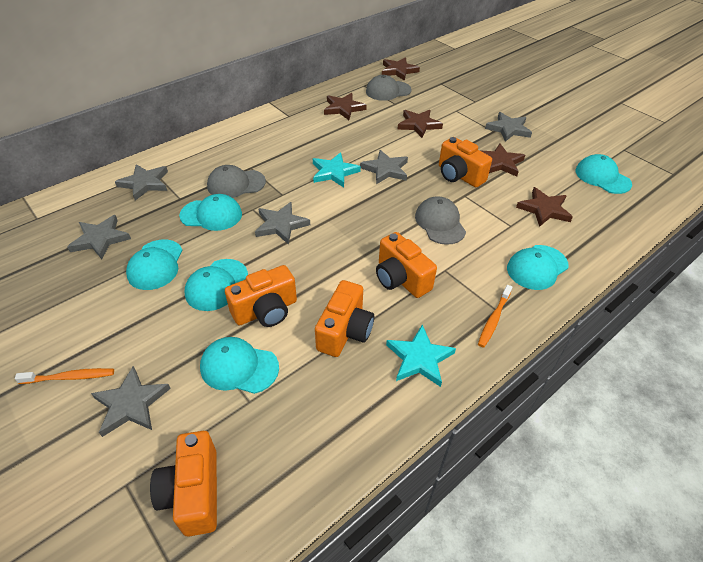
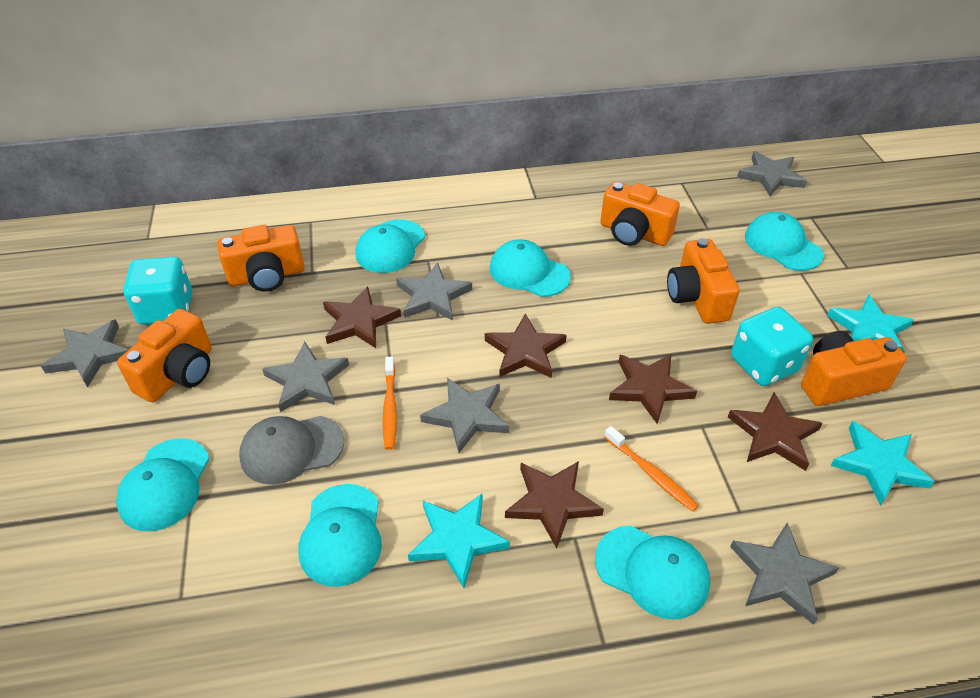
grey cap: 3 -> 1
turquoise dice: 0 -> 2
turquoise star: 2 -> 3

